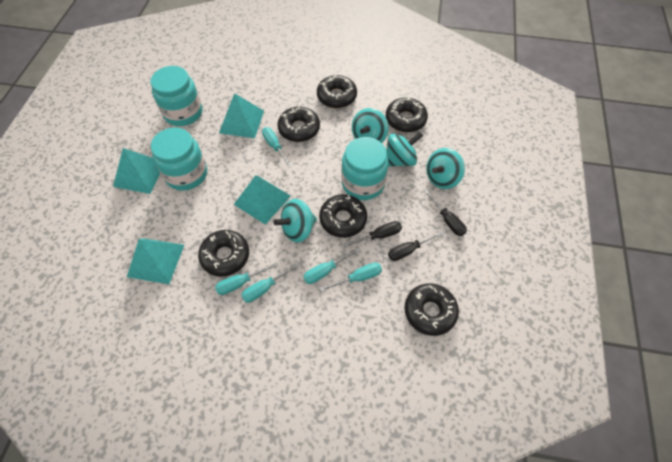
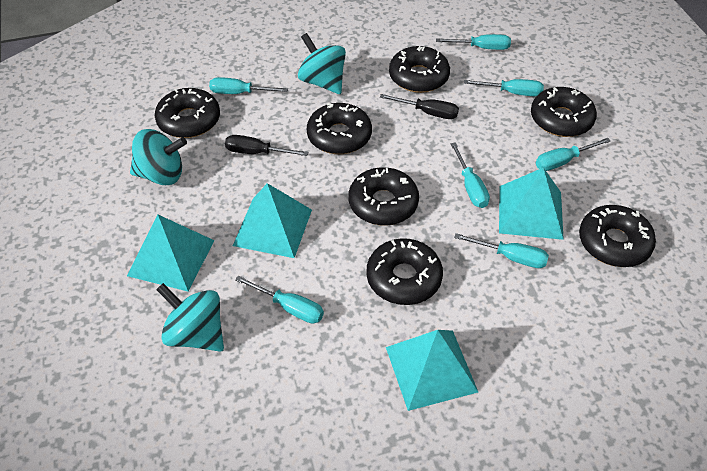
black donut: 6 -> 7
black screwdriver: 3 -> 2
turquoise jar: 3 -> 0
turquoise screwdriver: 5 -> 7
turquoise spinning top: 4 -> 3

